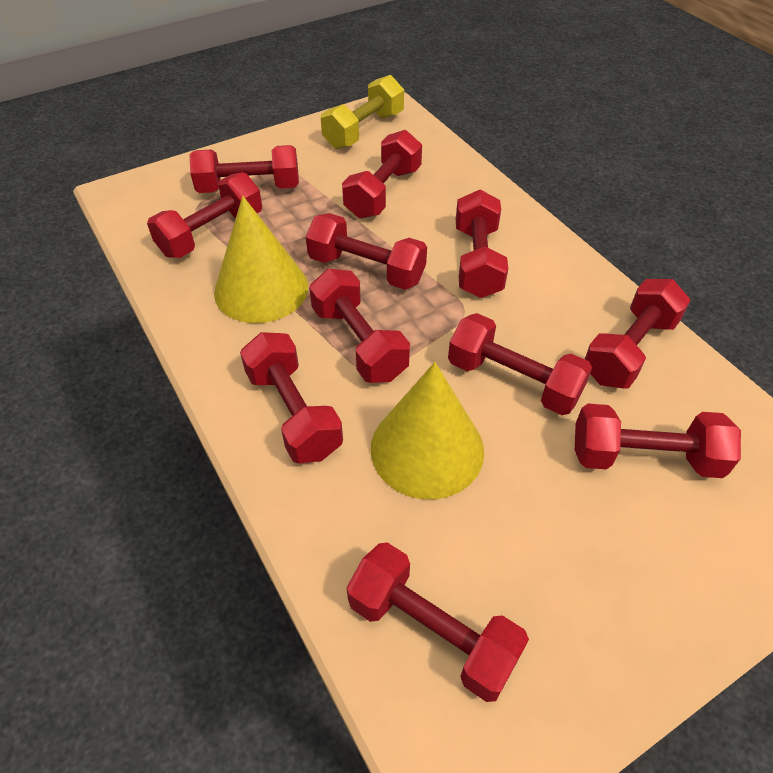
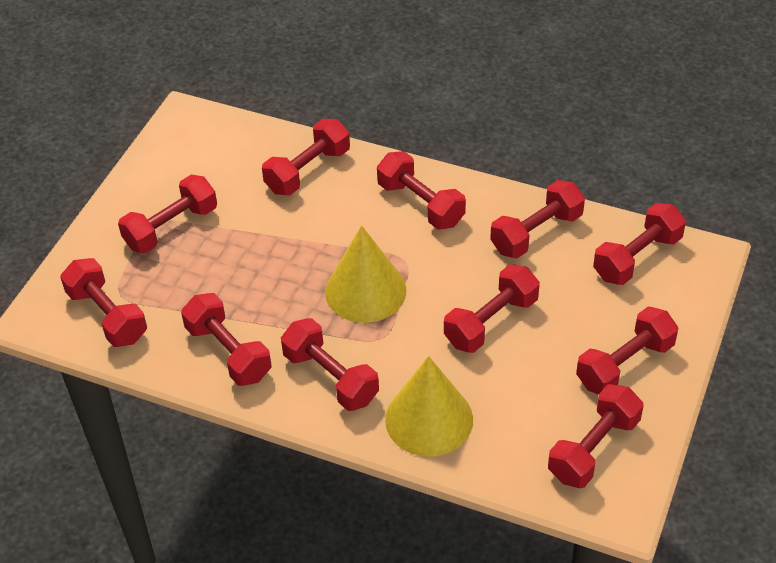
yellow dumbbell: 1 -> 0

